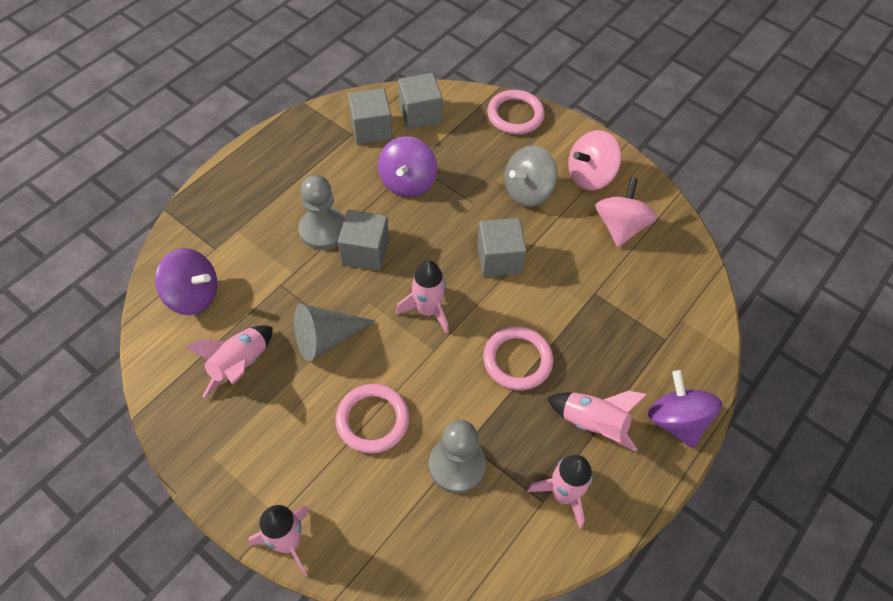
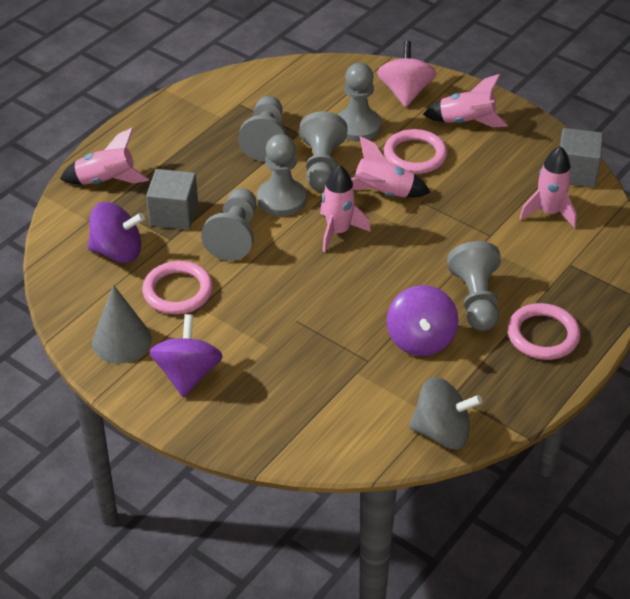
grey cube: 4 -> 2
grey pawn: 2 -> 6
pink spinning top: 2 -> 1

